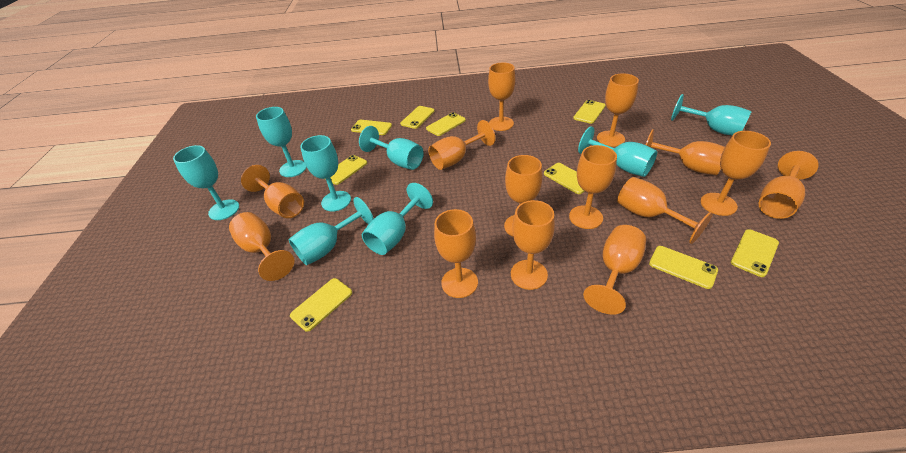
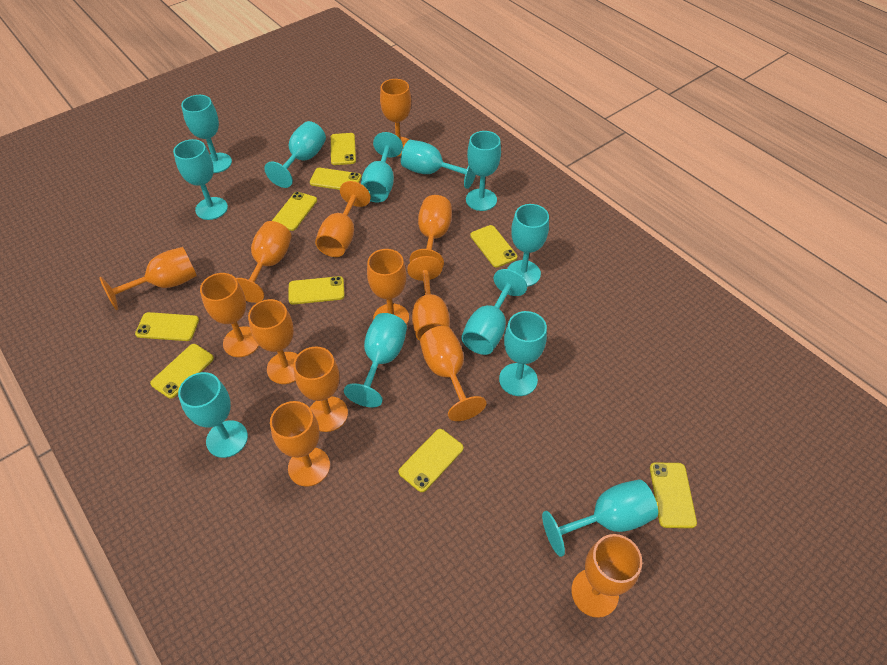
orange goblet: 14 -> 13
turquoise goblet: 8 -> 12

